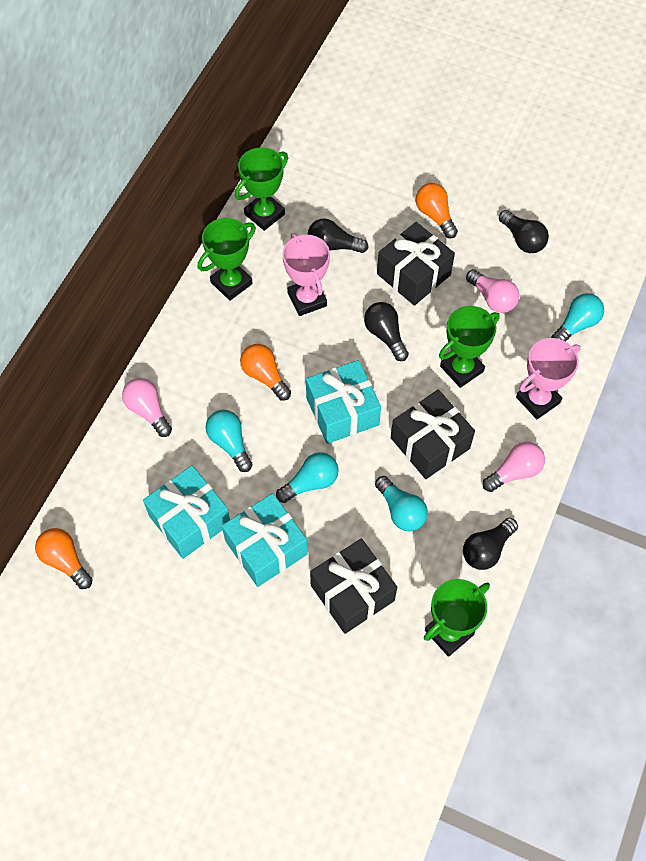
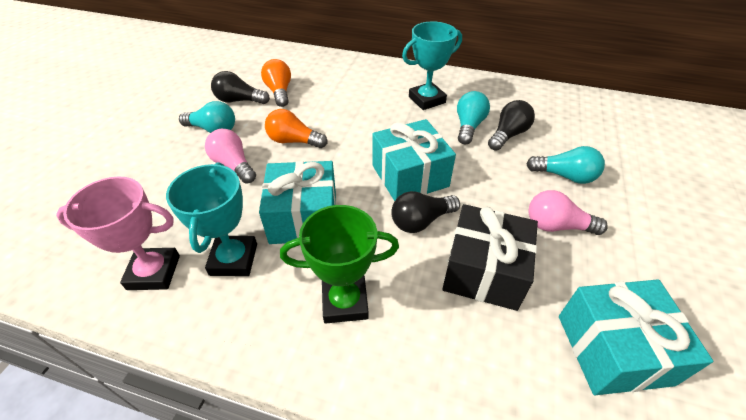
black gift: 3 -> 1
black light bulb: 4 -> 3
green trophy: 4 -> 1
orange light bulb: 3 -> 2
pink light bulb: 3 -> 2
pink trophy: 2 -> 1
turquoise light bulb: 4 -> 3
turquoise trophy: 0 -> 2

